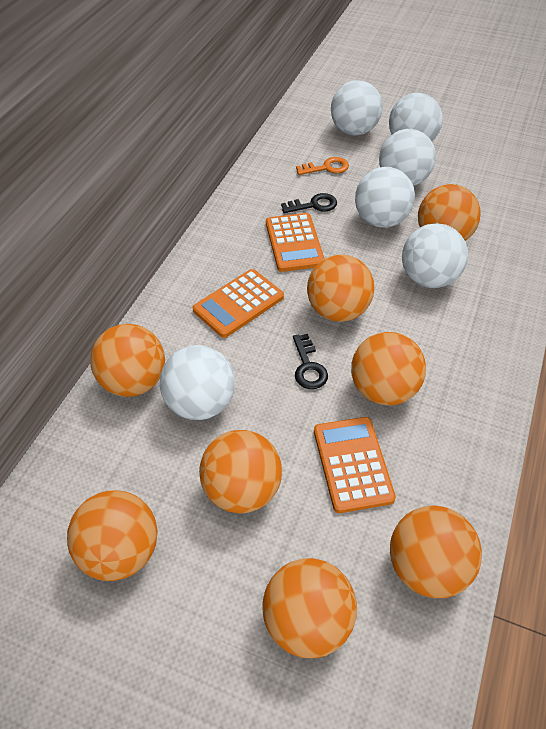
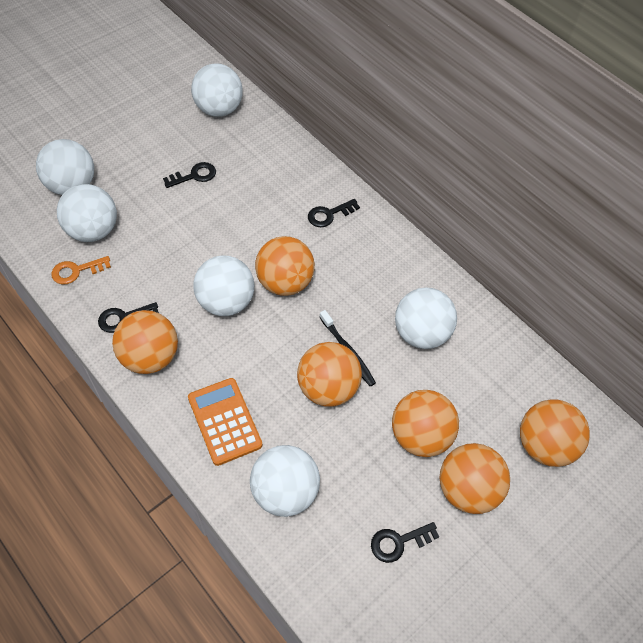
black key: 2 -> 4
black toothbrush: 0 -> 1
orange ball: 8 -> 6
orange calculator: 3 -> 1

